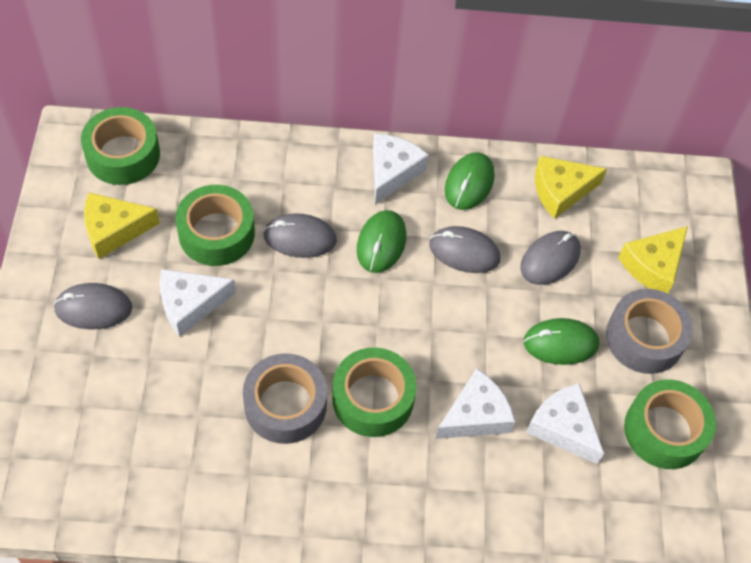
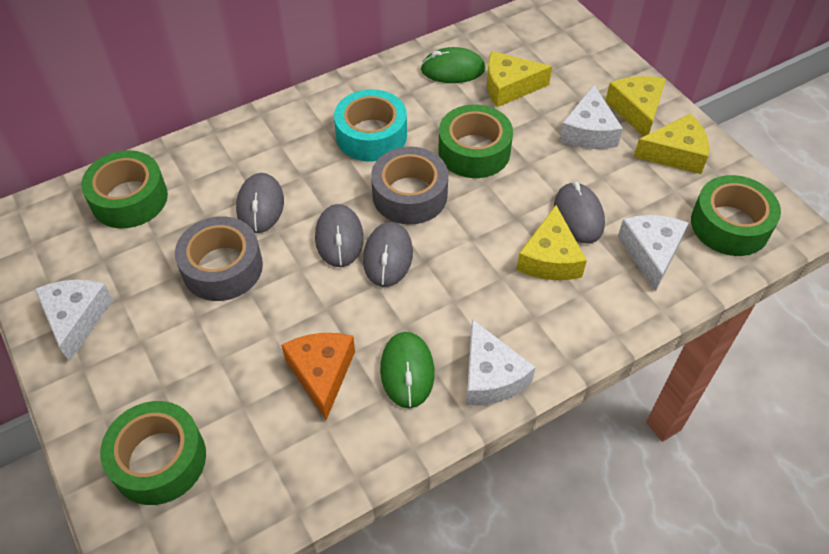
green mouse: 3 -> 2
orange cheese: 0 -> 1
turquoise tape: 0 -> 1
yellow cheese: 3 -> 4

